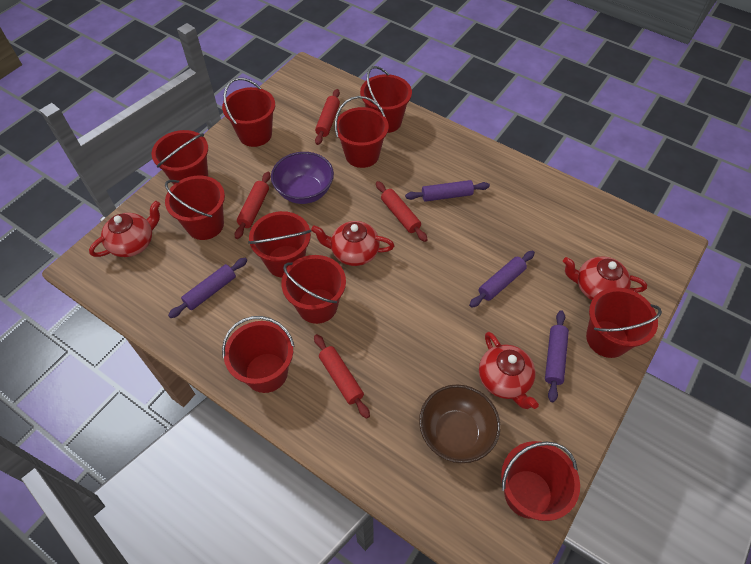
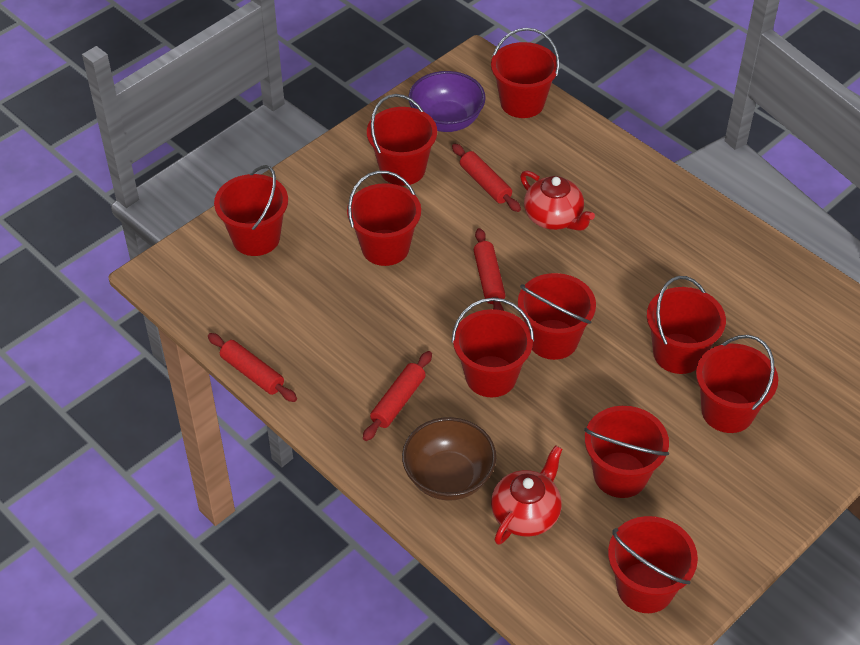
purple rolling pin: 4 -> 0
red teapot: 4 -> 2

